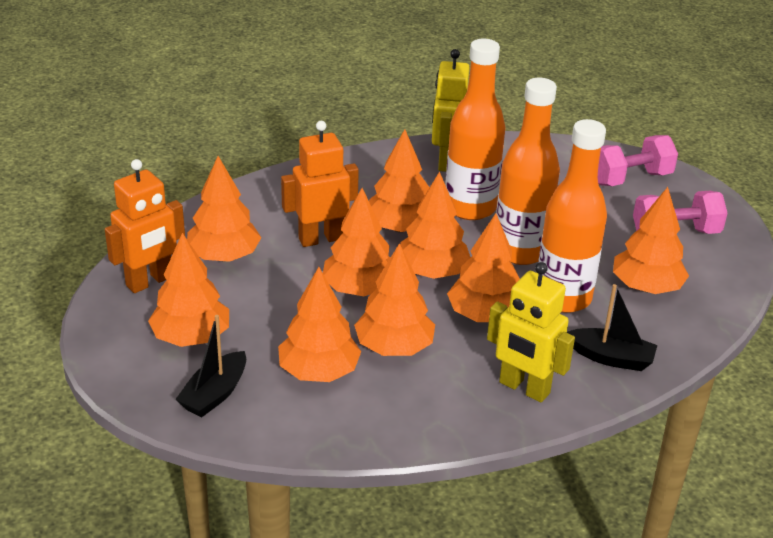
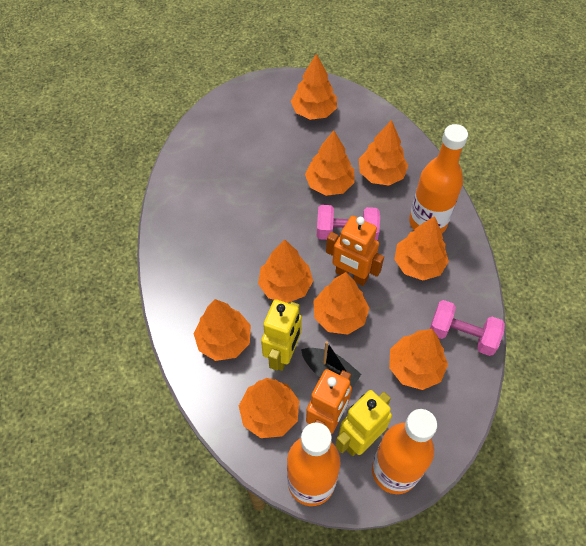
black boat: 2 -> 1

